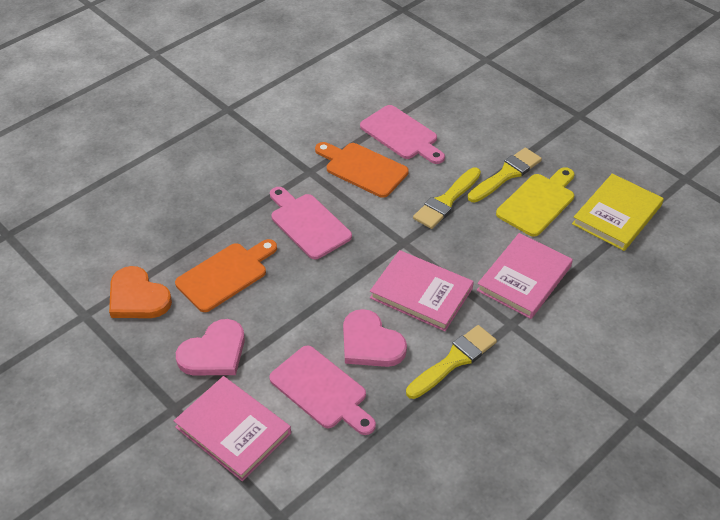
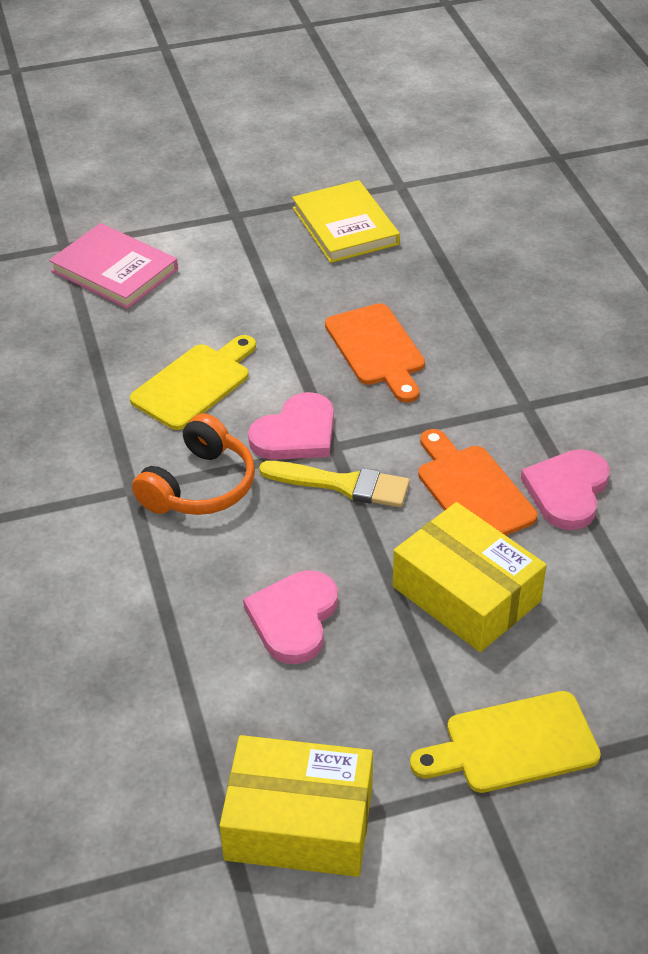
orange headphones: 0 -> 1
orange heart: 1 -> 0
pink book: 3 -> 1
pink cutting board: 3 -> 0
pink heart: 2 -> 3
yellow box: 0 -> 2
yellow brush: 3 -> 1
yellow cutting board: 1 -> 2

